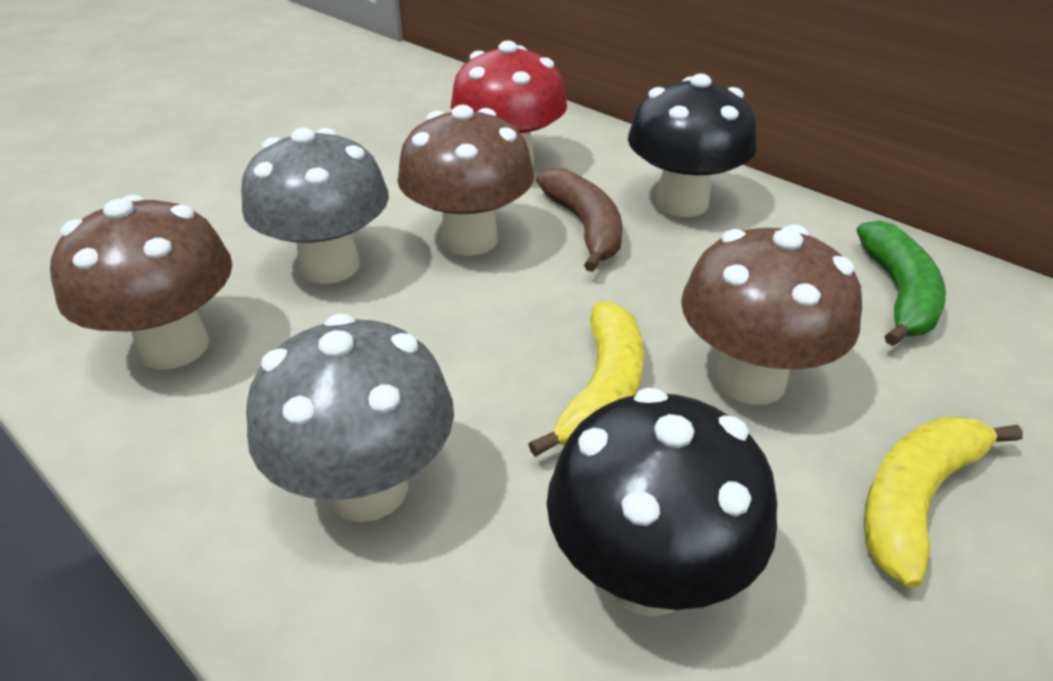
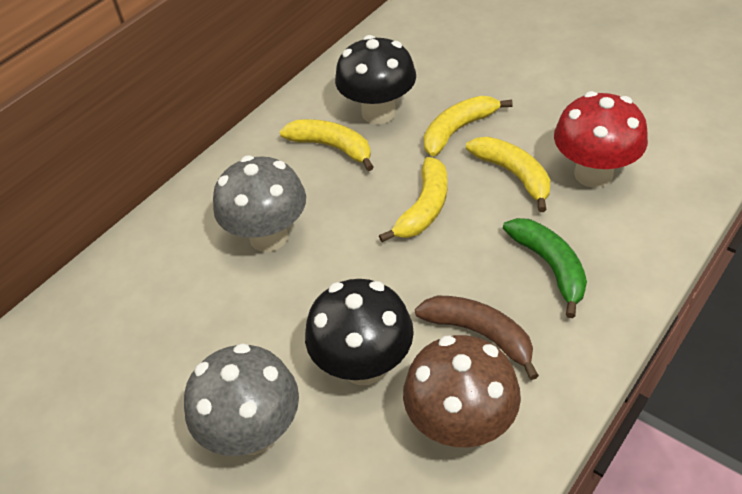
brown mushroom: 3 -> 1
yellow banana: 2 -> 4

